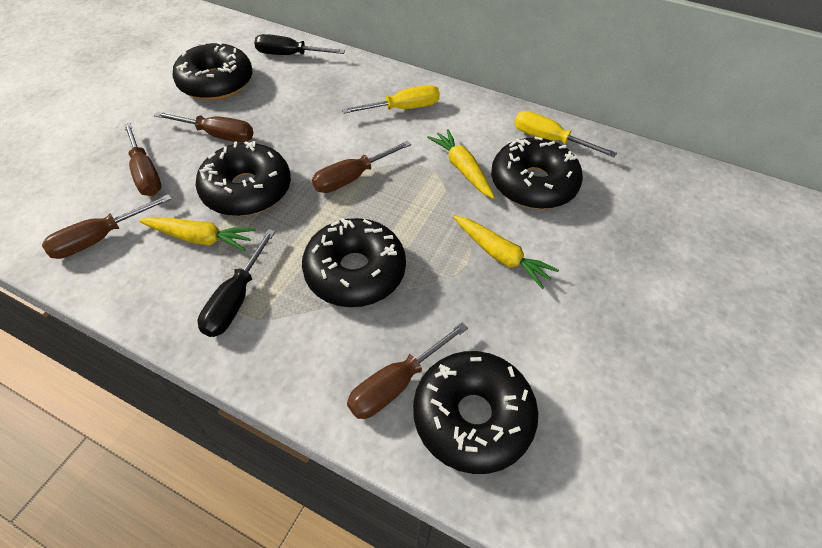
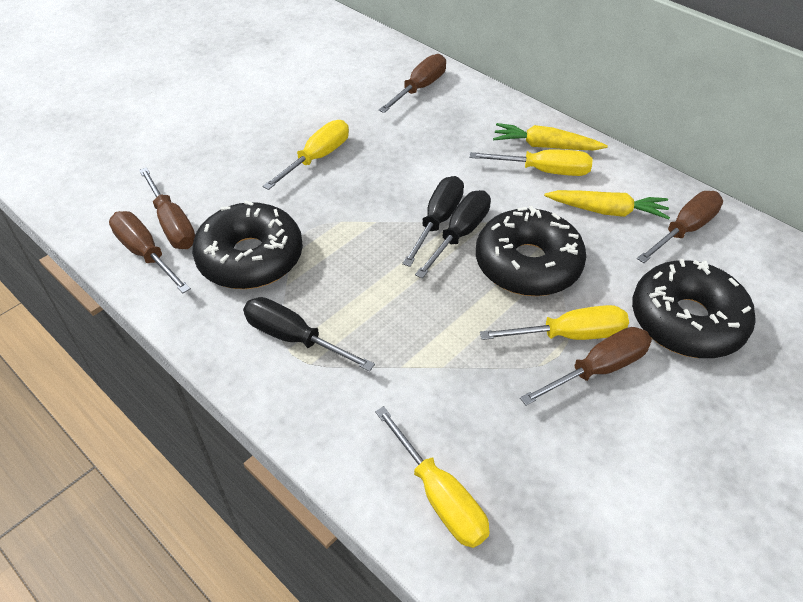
black donut: 5 -> 3
black screwdriver: 2 -> 3
yellow carrot: 3 -> 2
yellow screwdriver: 2 -> 4

